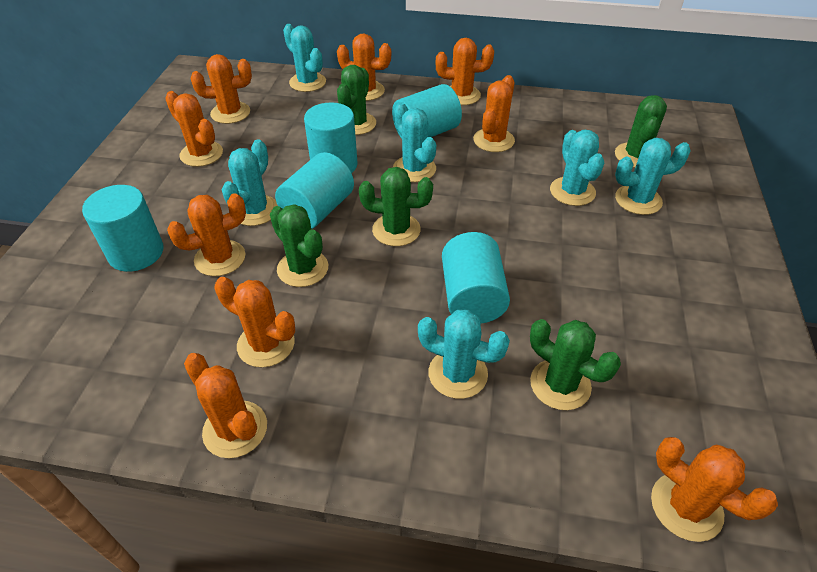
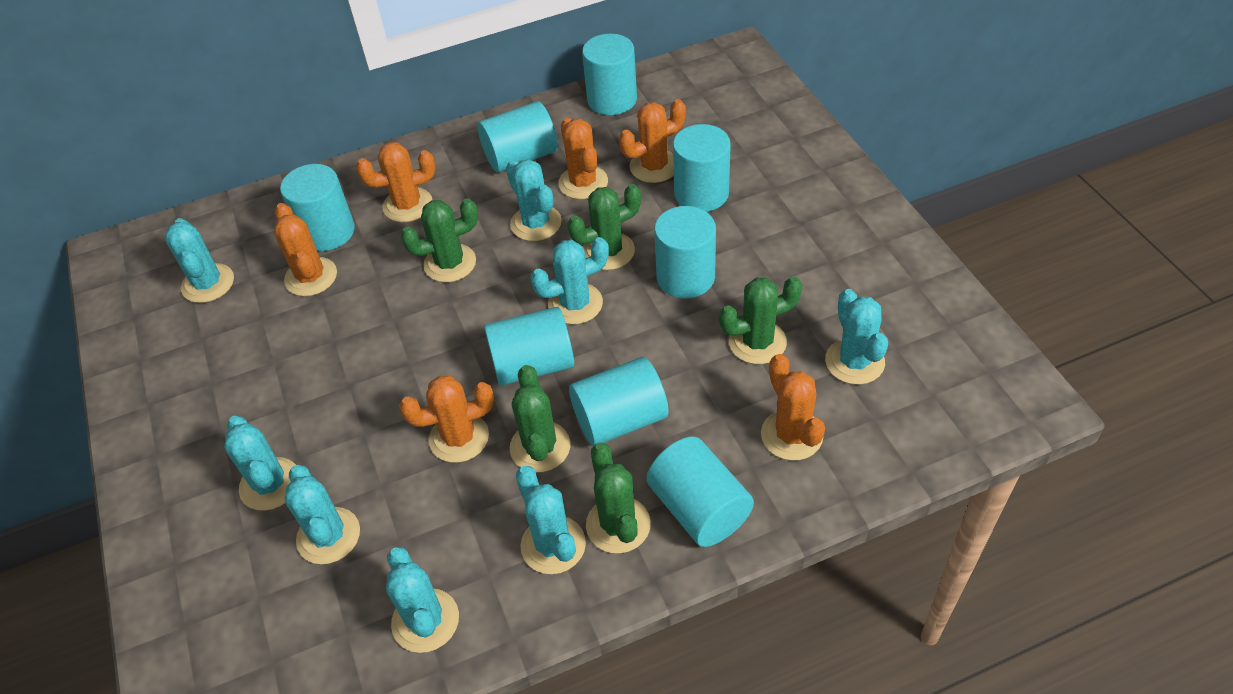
orange cactus: 9 -> 6
turquoise cactus: 6 -> 8
turquoise cylinder: 5 -> 8

